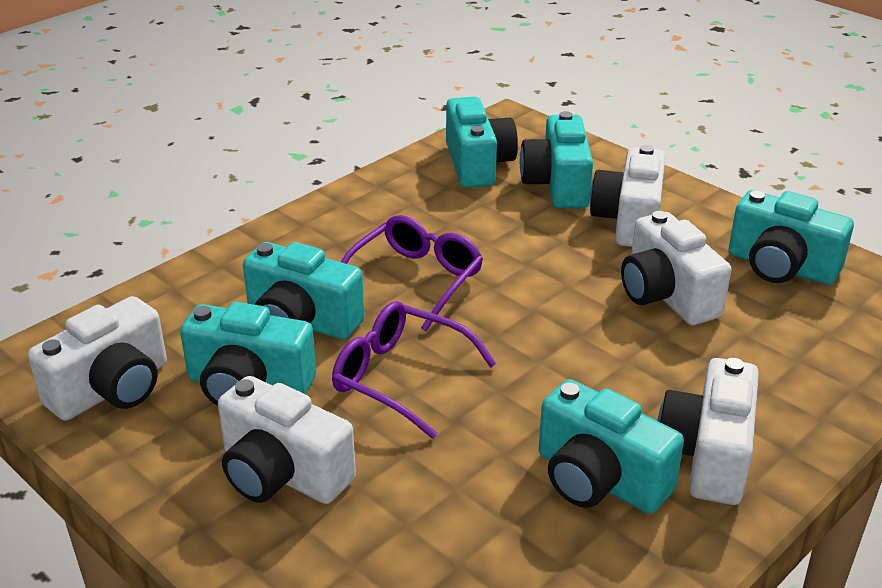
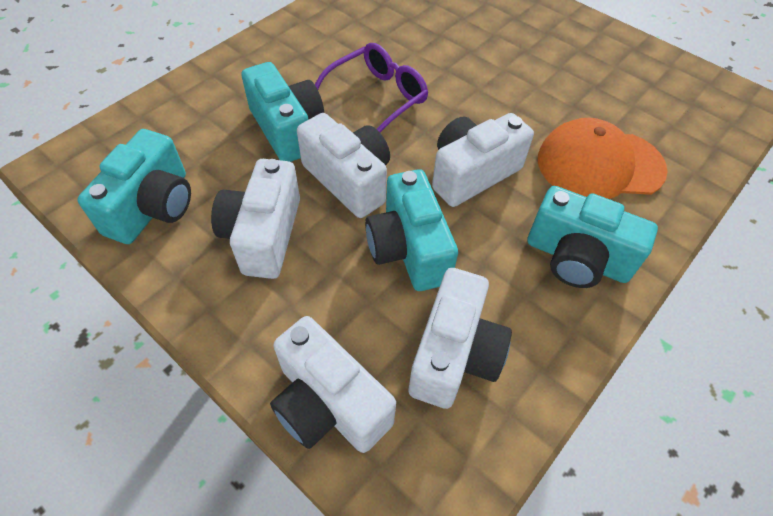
orange cap: 0 -> 1
purple glasses: 2 -> 1
turquoise camera: 6 -> 4

